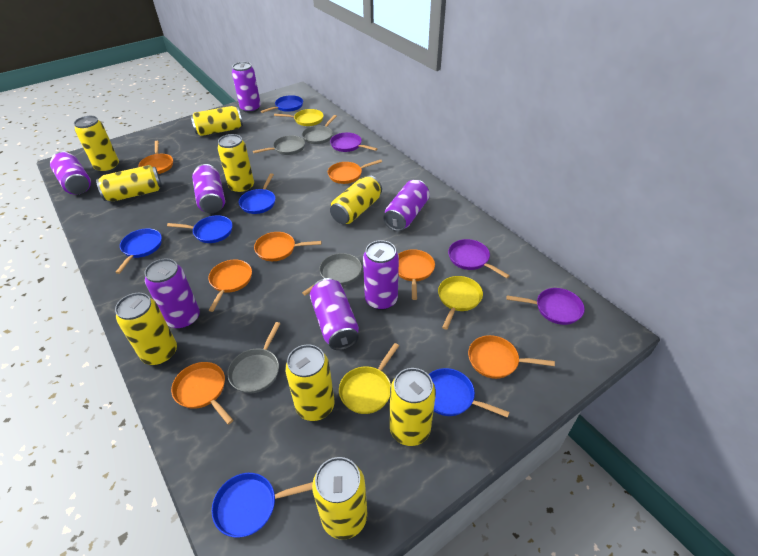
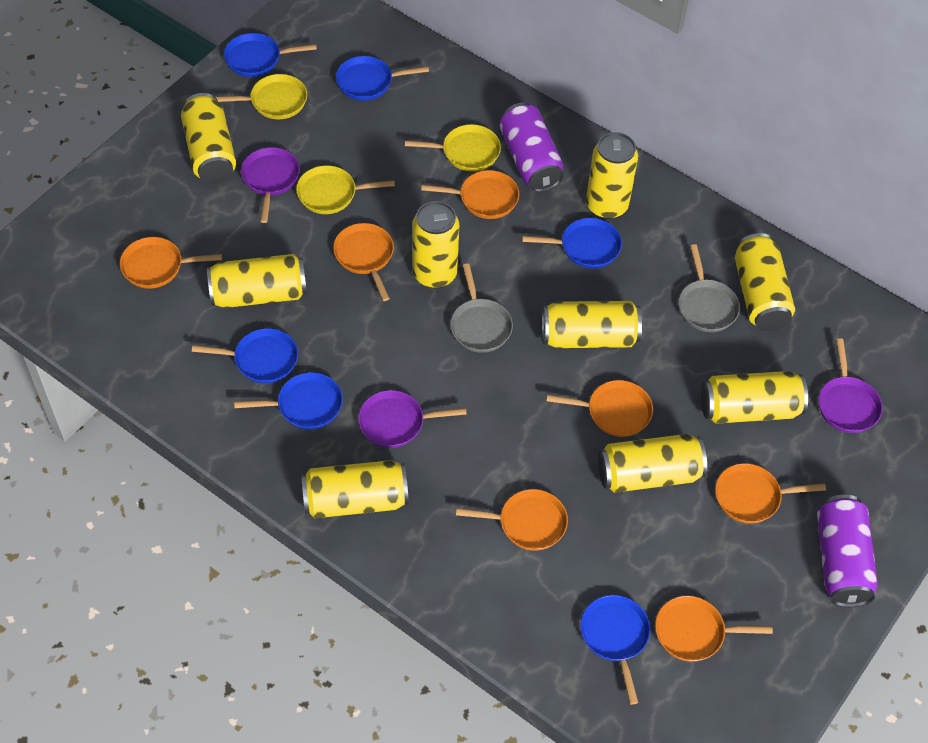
grey pan: 4 -> 2
purple can: 7 -> 2

